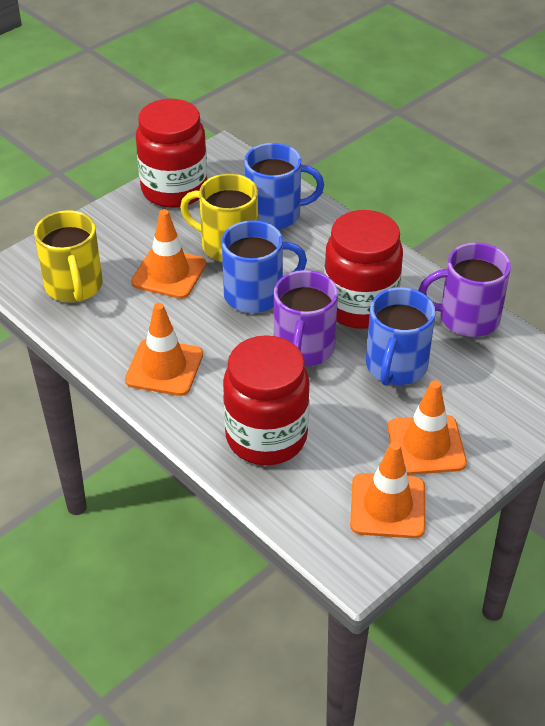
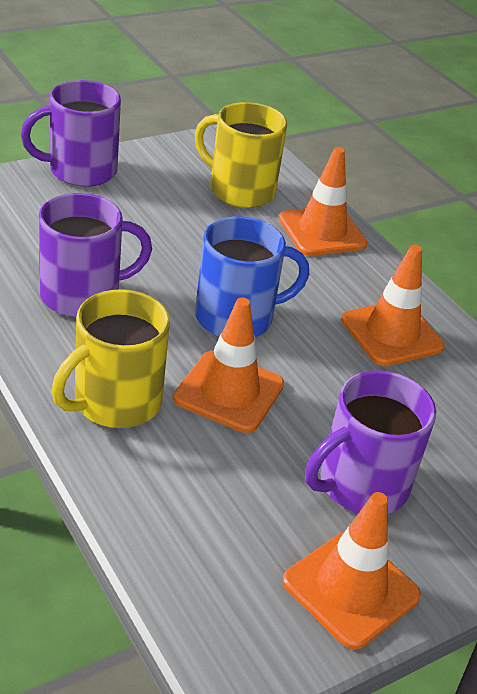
blue mug: 3 -> 1
purple mug: 2 -> 3
red jar: 3 -> 0

